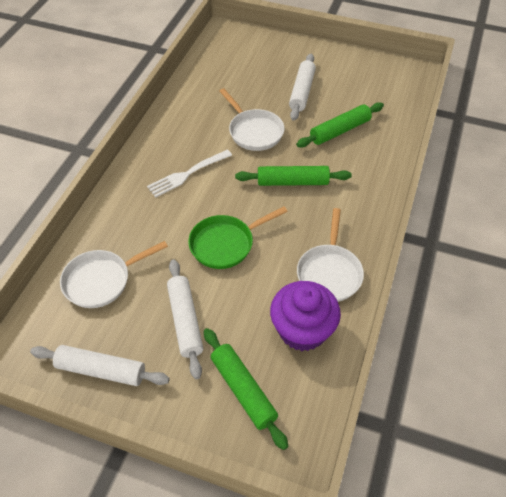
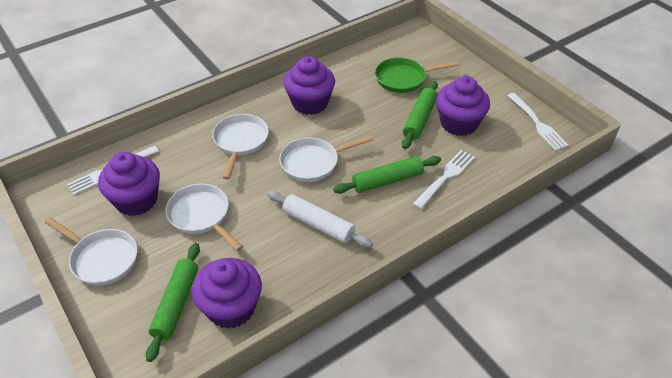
purple cupcake: 1 -> 4
white fork: 1 -> 3
white pan: 3 -> 4
white rolling pin: 3 -> 1

